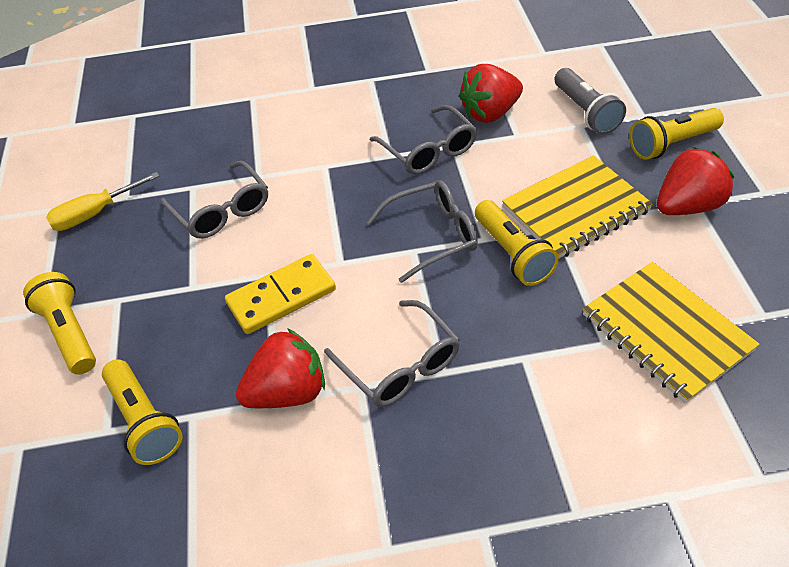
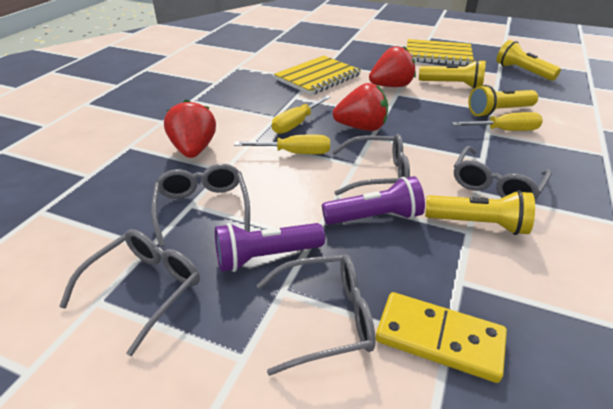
grey flashlight: 1 -> 0
grey glasses: 4 -> 5
purple flashlight: 0 -> 2
yellow screwdriver: 1 -> 3

